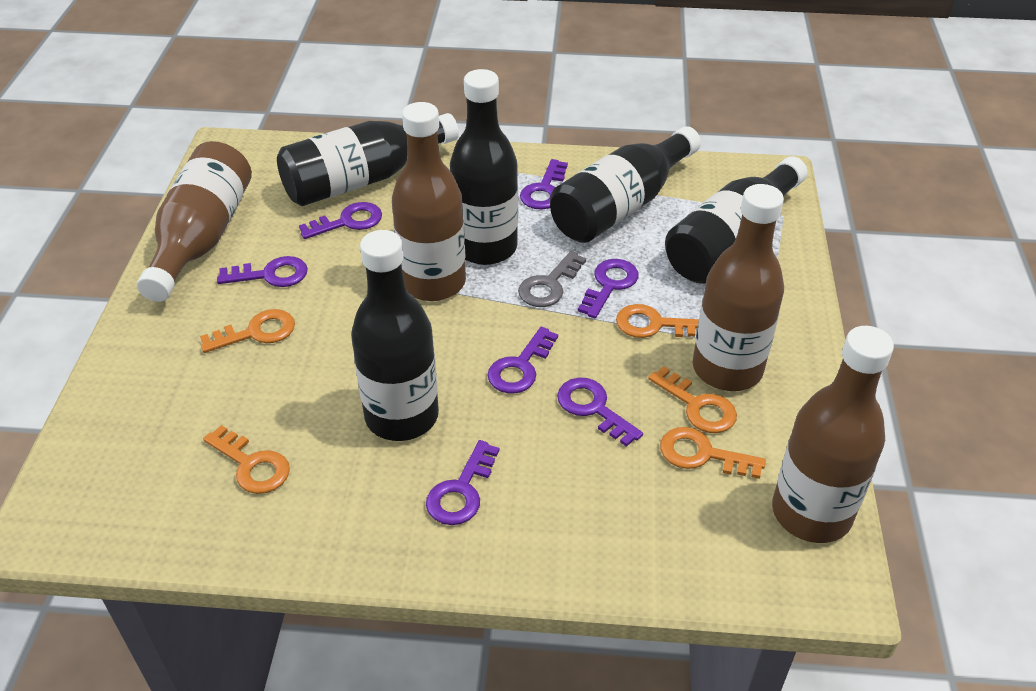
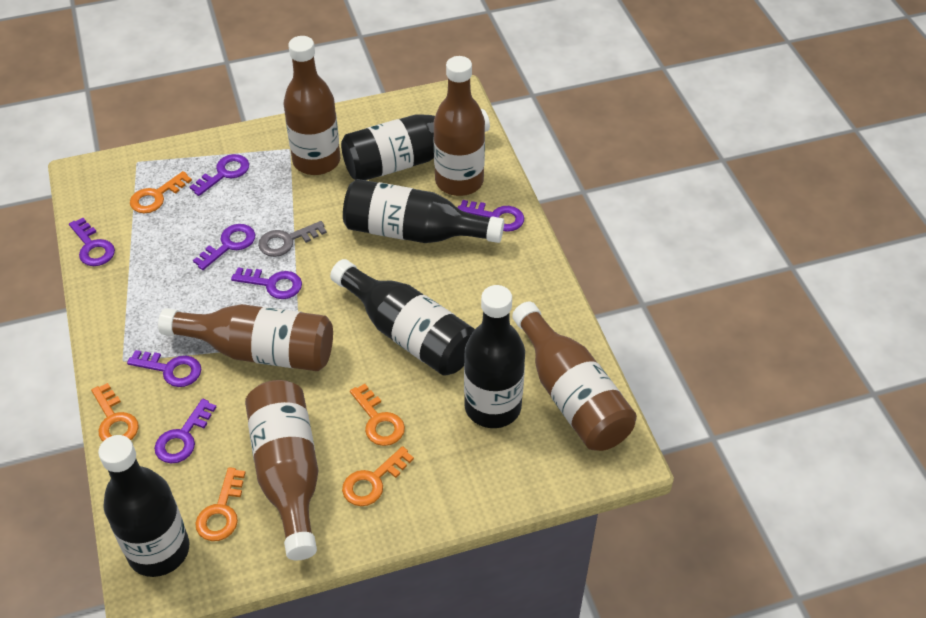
brown bottle: 4 -> 5

